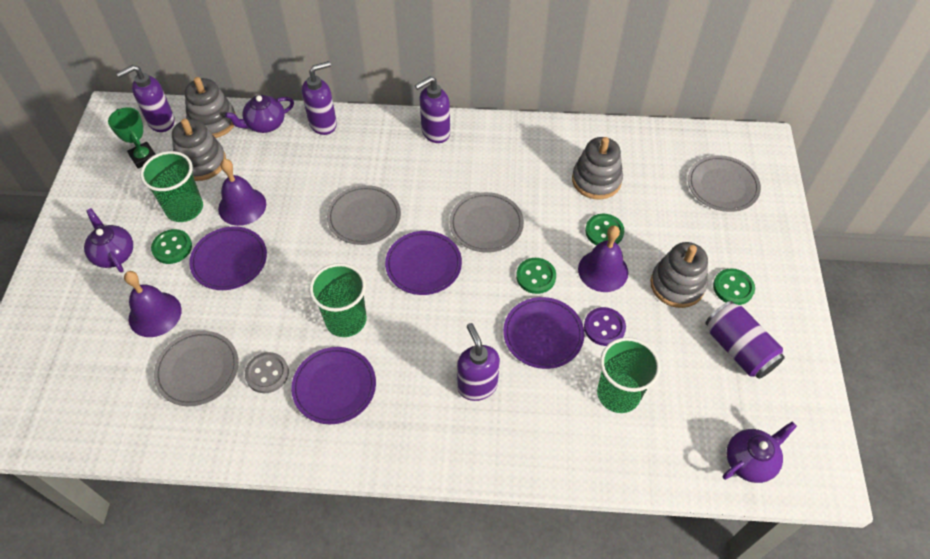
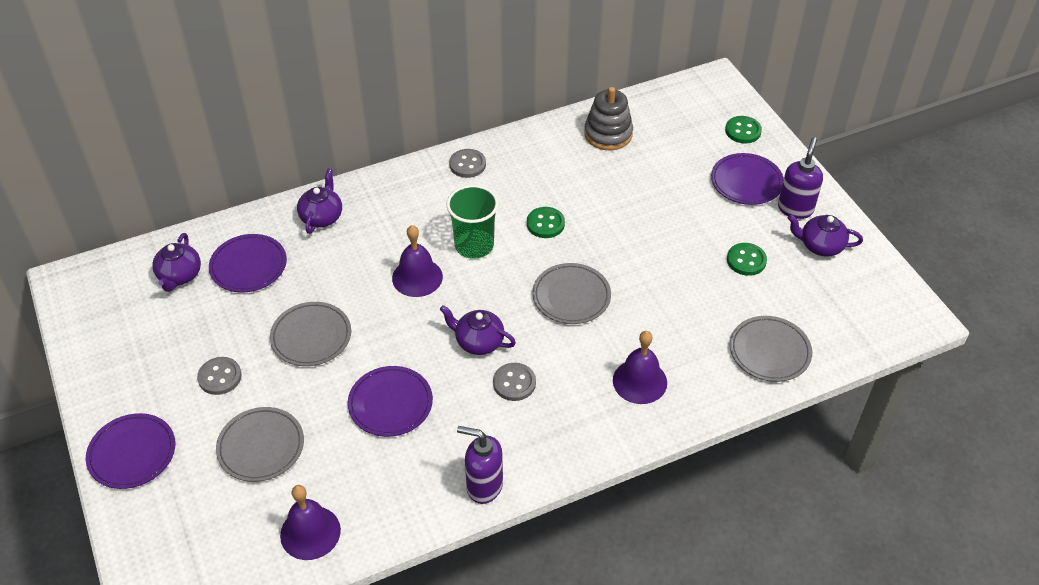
green button: 4 -> 3
green cup: 3 -> 1
green trophy: 1 -> 0
grey button: 1 -> 3
grey stacking toy: 4 -> 1
purple button: 1 -> 0
purple can: 1 -> 0
purple soap dispenser: 4 -> 2
purple teapot: 3 -> 4

